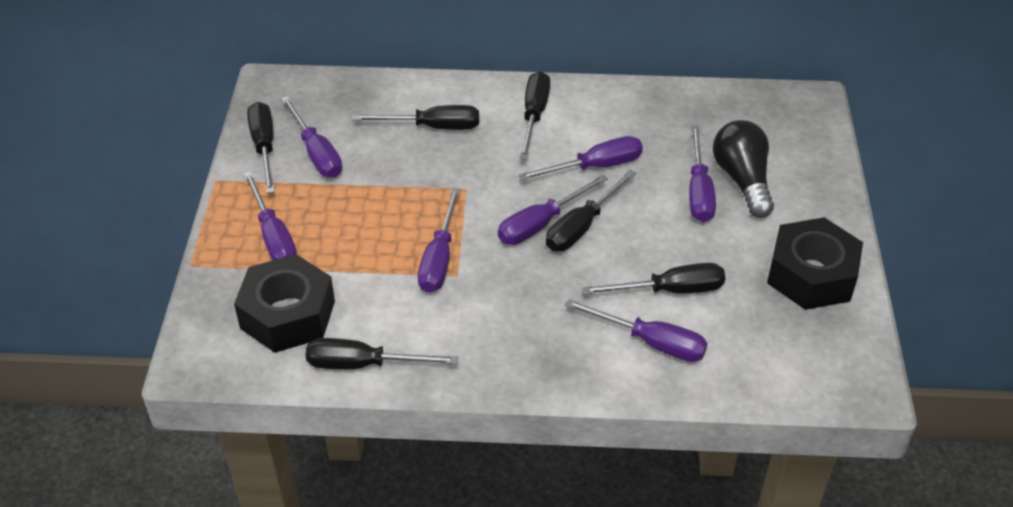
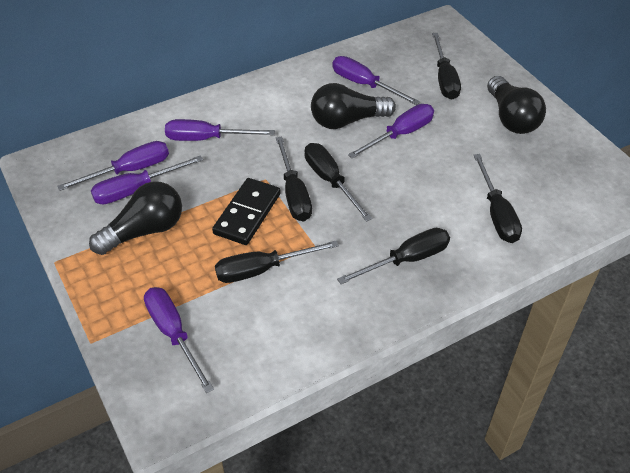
black domino: 0 -> 1
black light bulb: 1 -> 3
black nut: 2 -> 0
purple screwdriver: 7 -> 6

